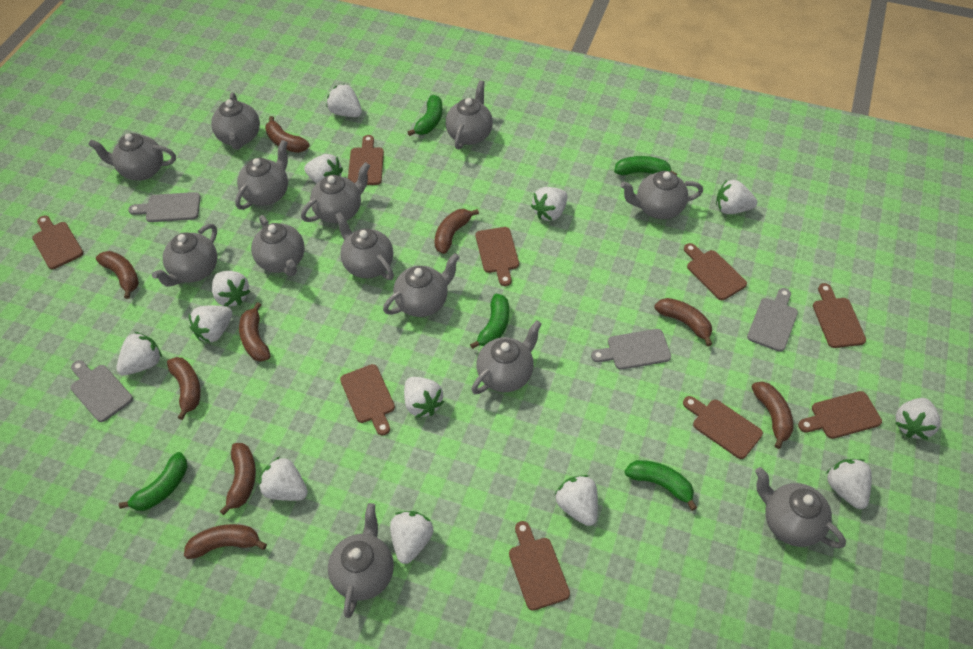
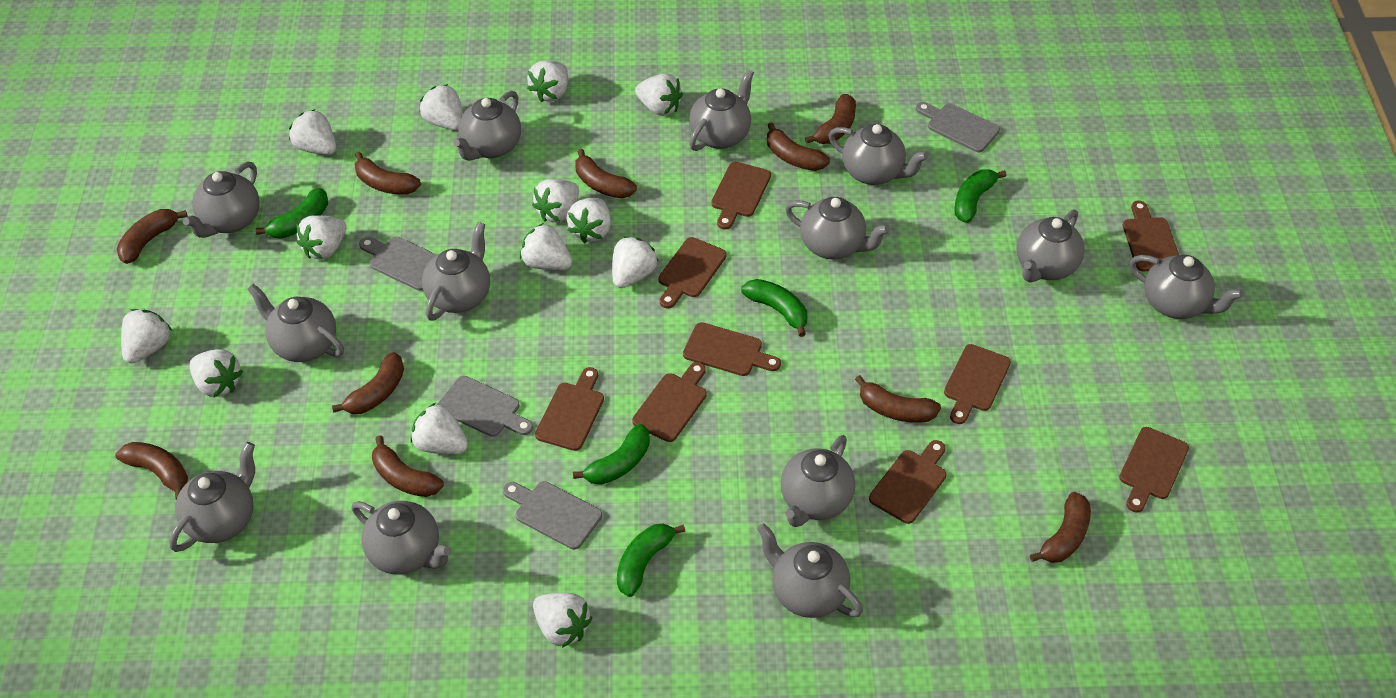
brown banana: 9 -> 10

